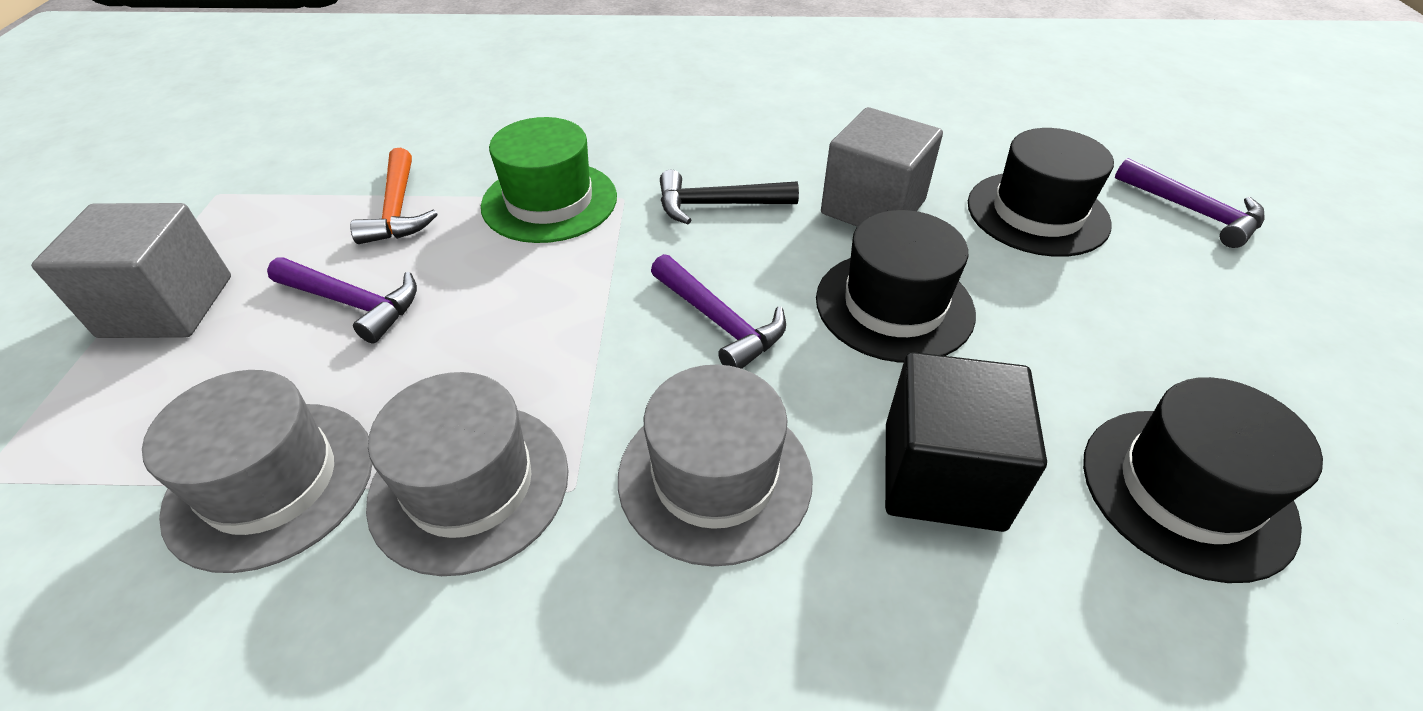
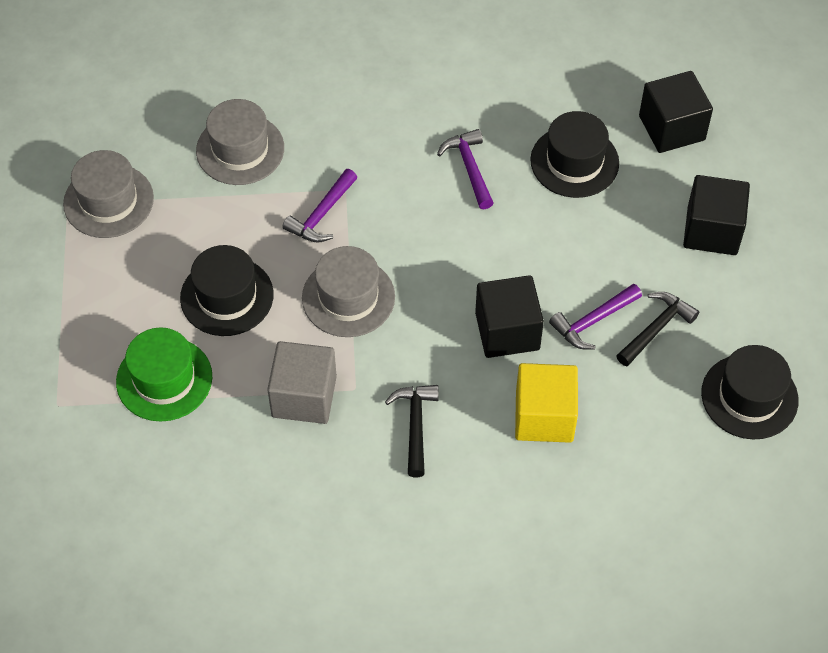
black cube: 1 -> 3
black hammer: 1 -> 2
grey cube: 2 -> 1
orange hammer: 1 -> 0
yellow cube: 0 -> 1

